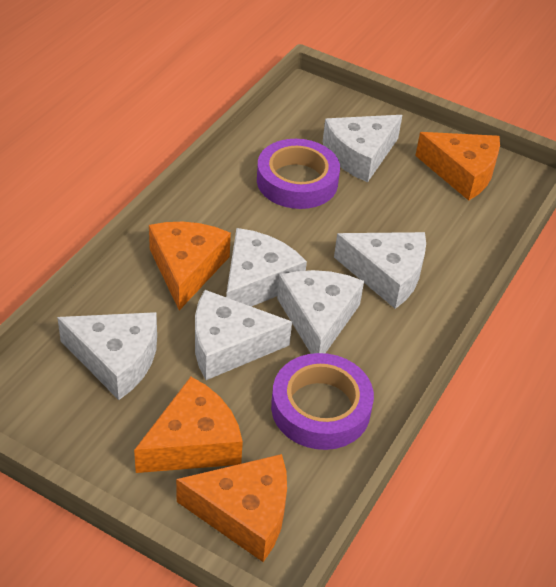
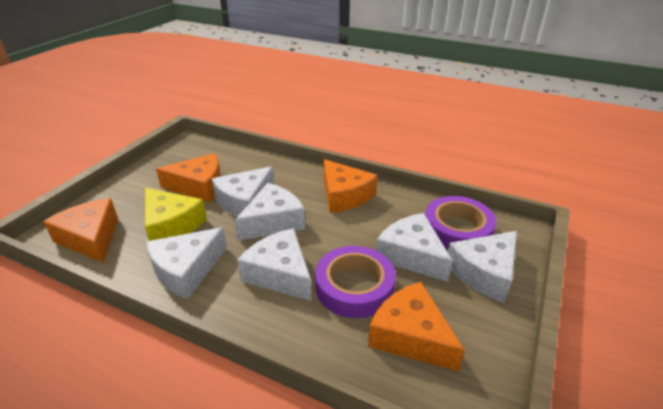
yellow cheese: 0 -> 1

